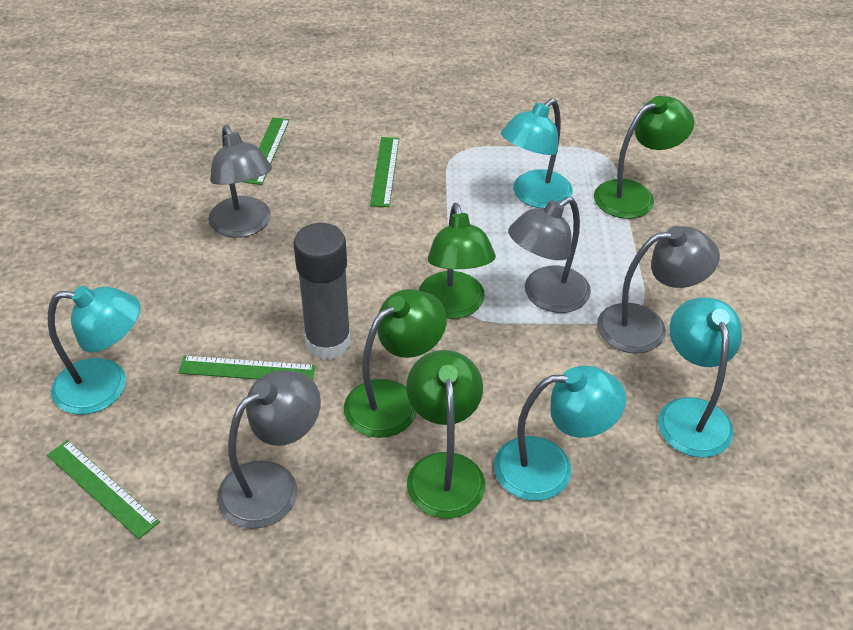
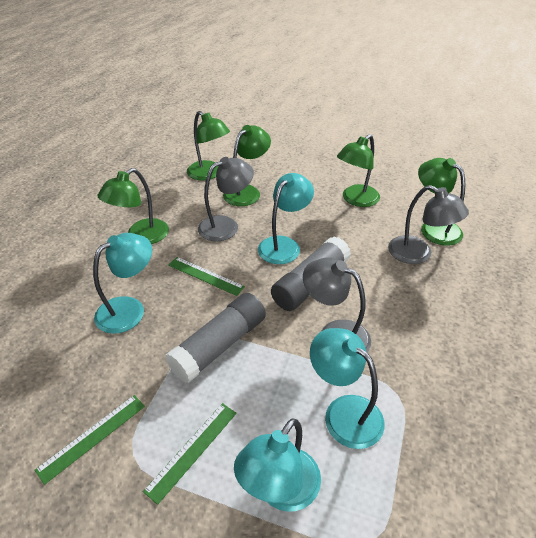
green lamp: 4 -> 5
green ruler: 4 -> 3
grey glue stick: 1 -> 2
grey lamp: 4 -> 3

